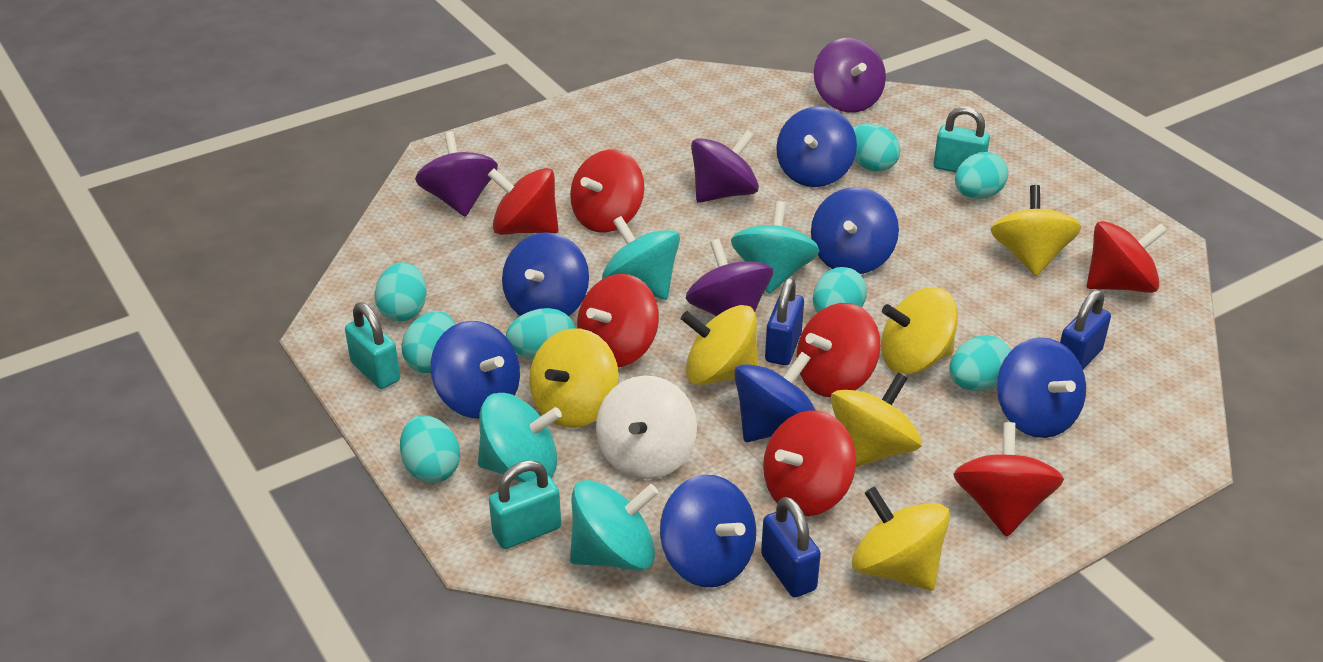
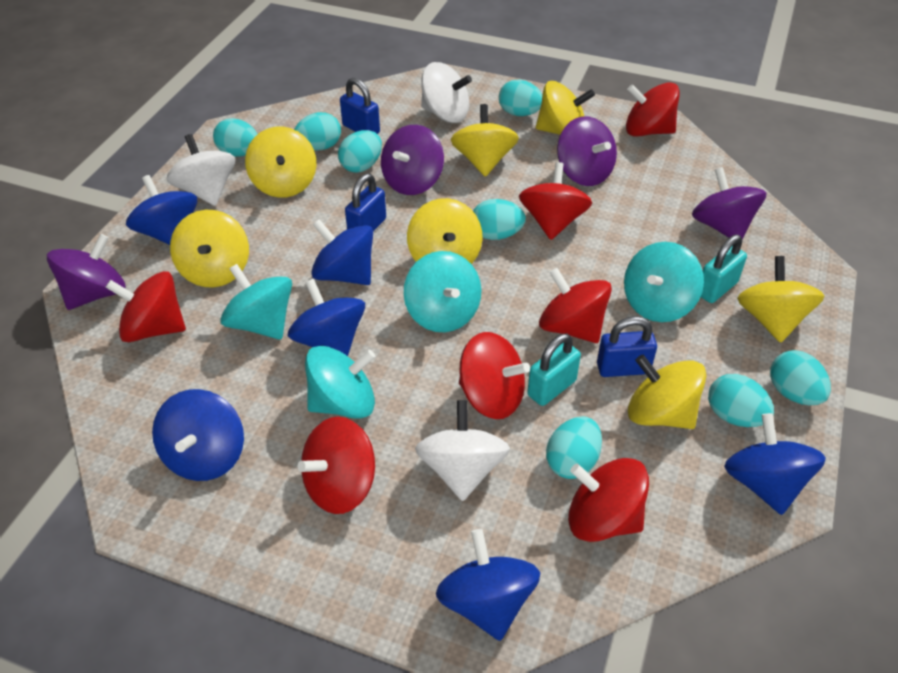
blue spinning top: 7 -> 6
turquoise padlock: 3 -> 2
white spinning top: 1 -> 3
yellow spinning top: 6 -> 7

